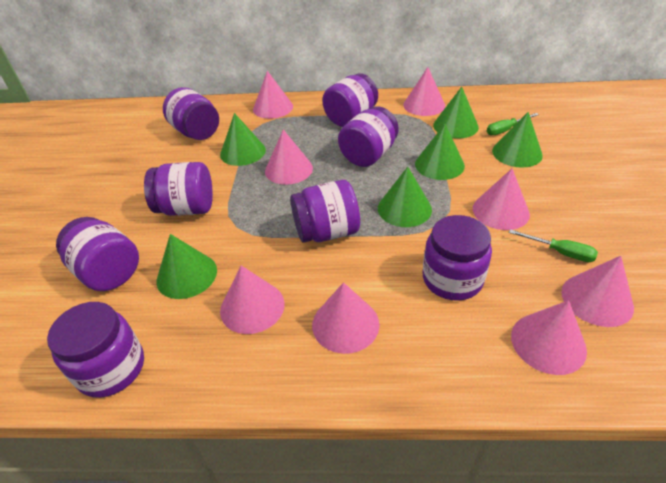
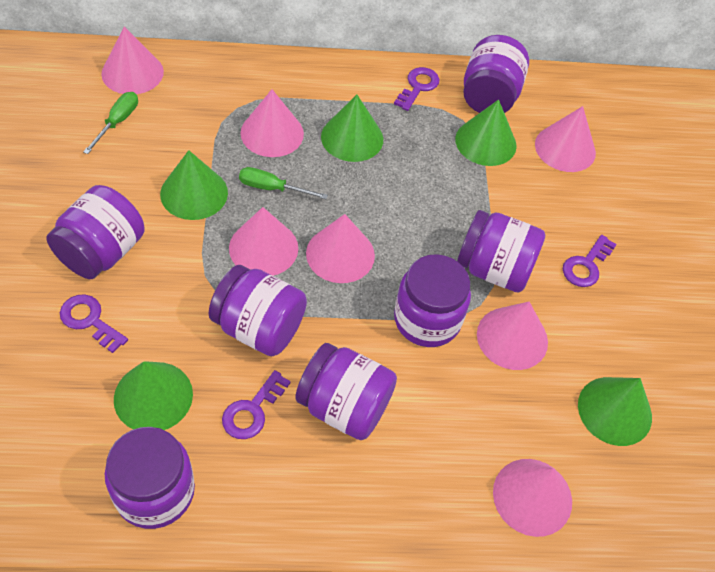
green cone: 6 -> 5
pink cone: 8 -> 7
purple jar: 8 -> 7
purple key: 0 -> 4

